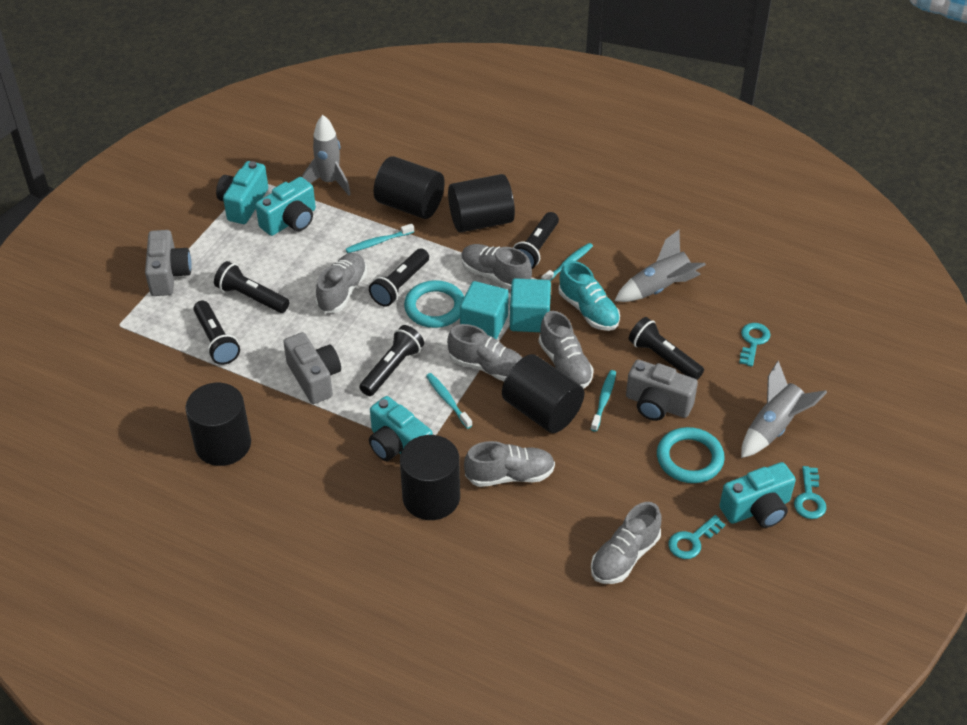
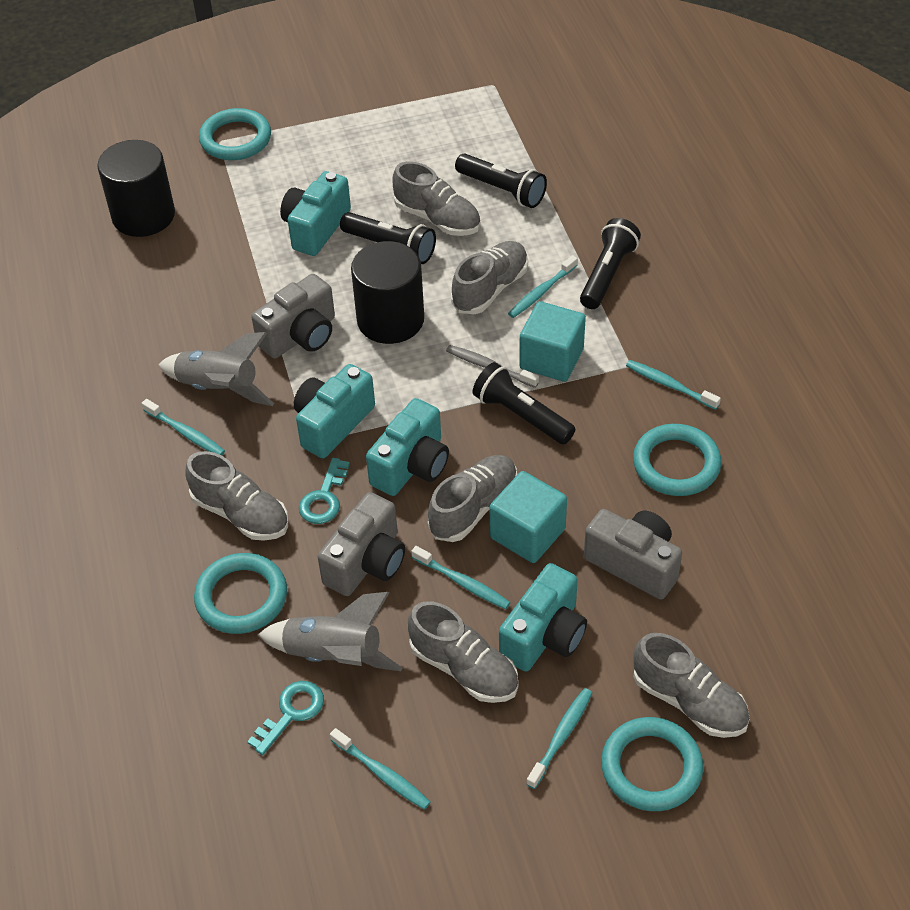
black cylinder: 5 -> 2
black flashlight: 6 -> 4
grey rocket: 3 -> 2
grey toothbrush: 0 -> 1
turquoise key: 3 -> 2
turquoise ring: 2 -> 4
turquoise shoe: 1 -> 0
turquoise toothbrush: 4 -> 6

